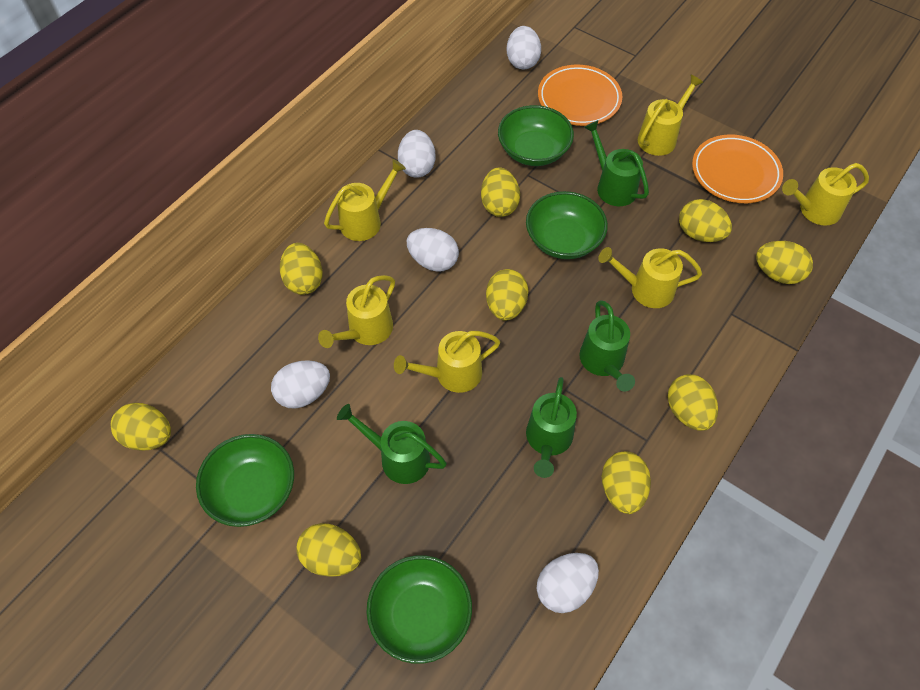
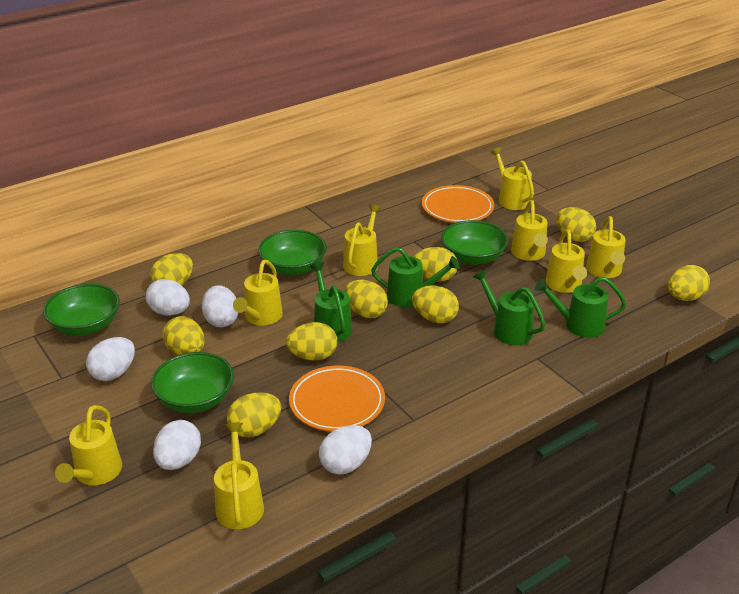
yellow watering can: 6 -> 8

